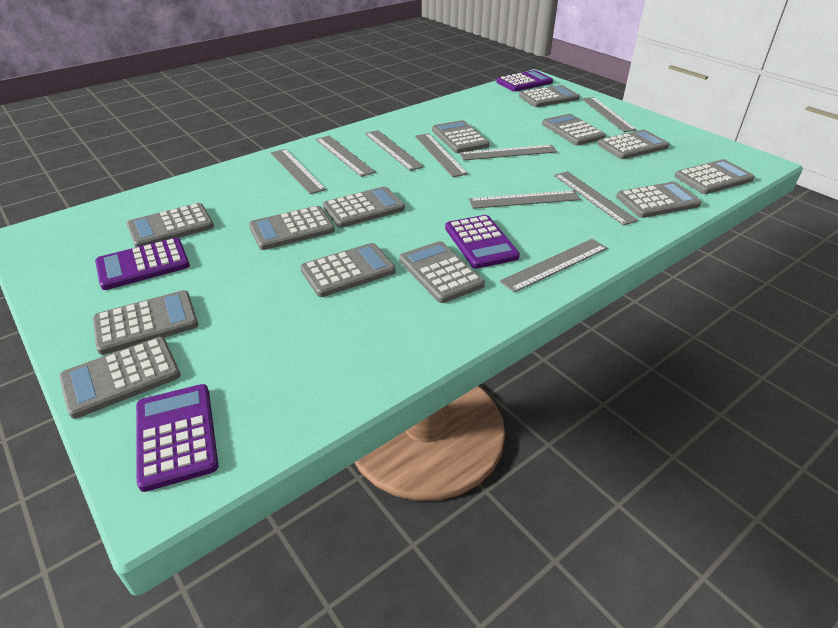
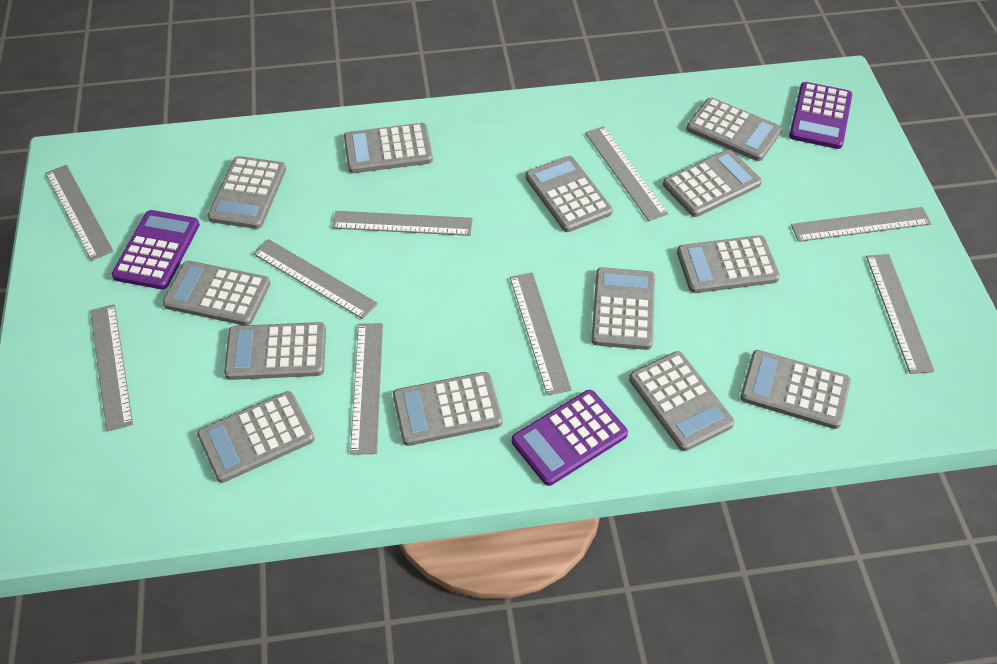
purple calculator: 4 -> 3

